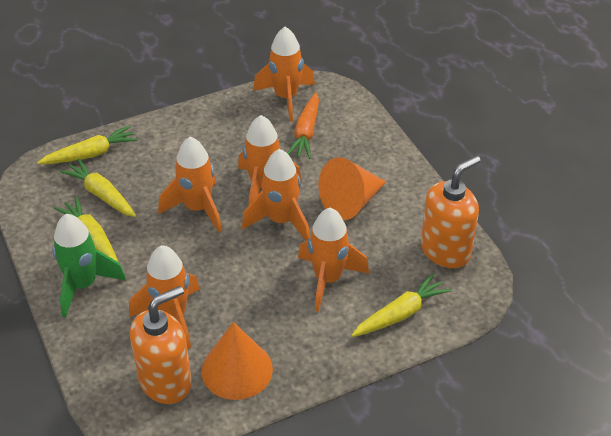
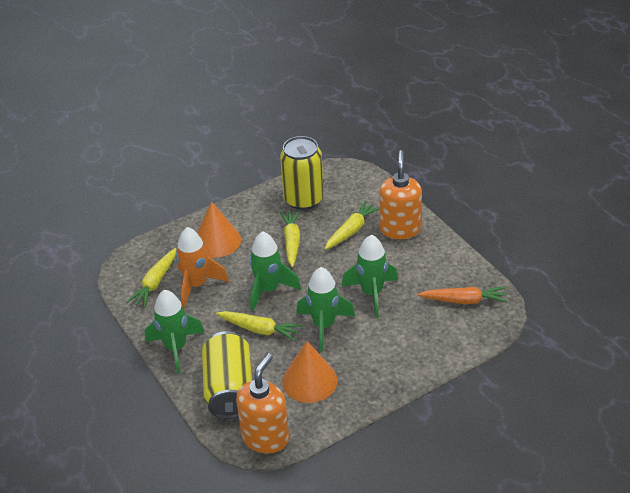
green rocket: 1 -> 4
orange rocket: 6 -> 1
yellow can: 0 -> 2

